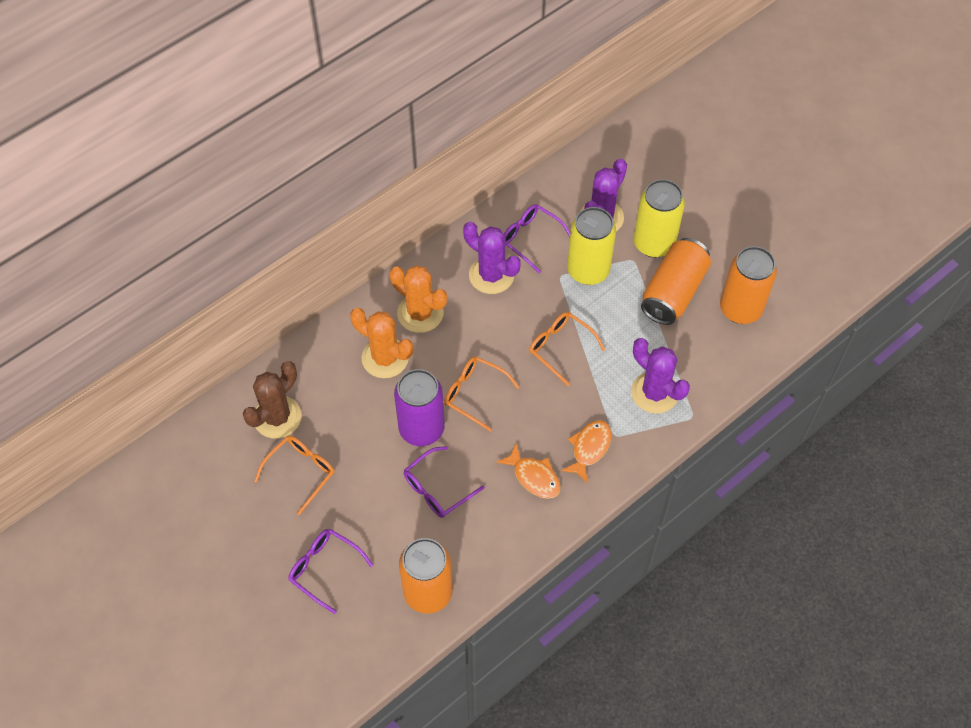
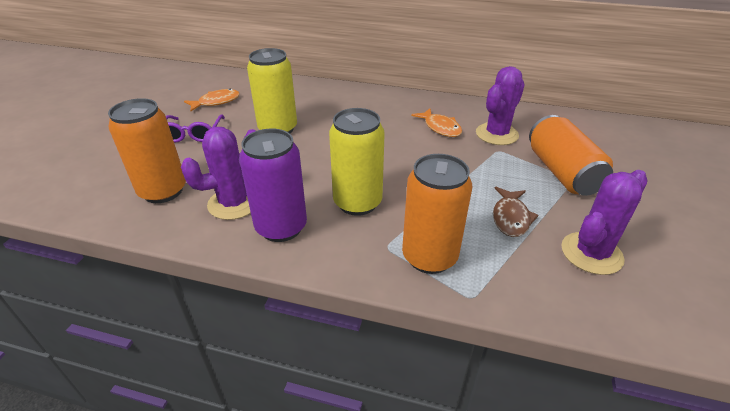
brown cactus: 1 -> 0
brown fish: 0 -> 1
orange cactus: 2 -> 0
orange glasses: 3 -> 0
purple glasses: 3 -> 1

